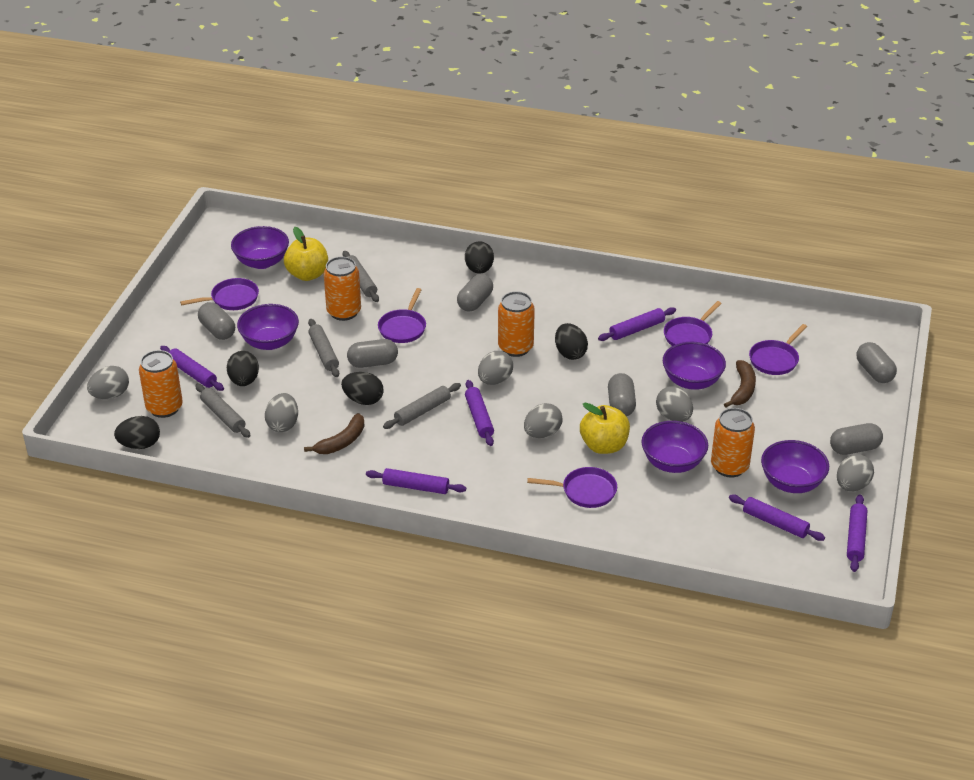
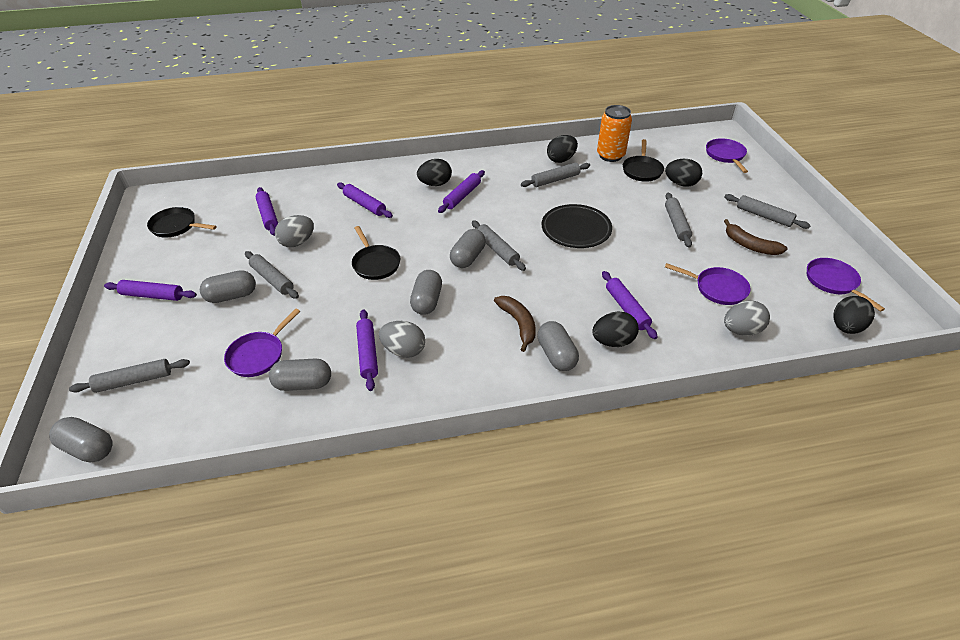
black pan: 0 -> 3
black plate: 0 -> 1
grey egg: 6 -> 3
grey rolling pin: 4 -> 6
orange can: 4 -> 1
purple bowl: 5 -> 0
purple pan: 5 -> 4
yellow apple: 2 -> 0

